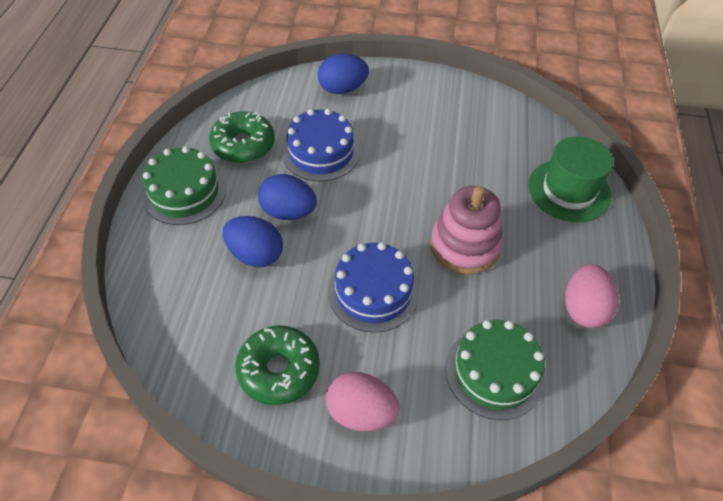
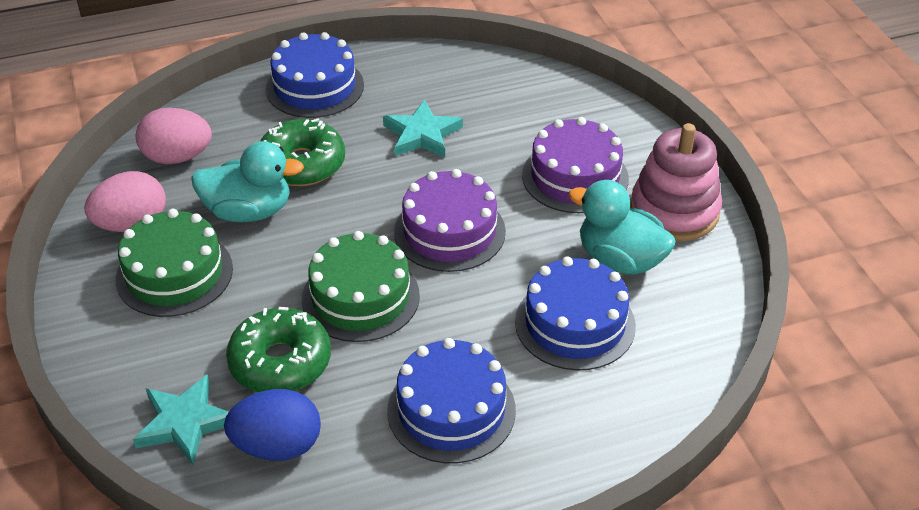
blue cake: 2 -> 3
blue egg: 3 -> 1
green hat: 1 -> 0
purple cake: 0 -> 2
turquoise duck: 0 -> 2
turquoise star: 0 -> 2

